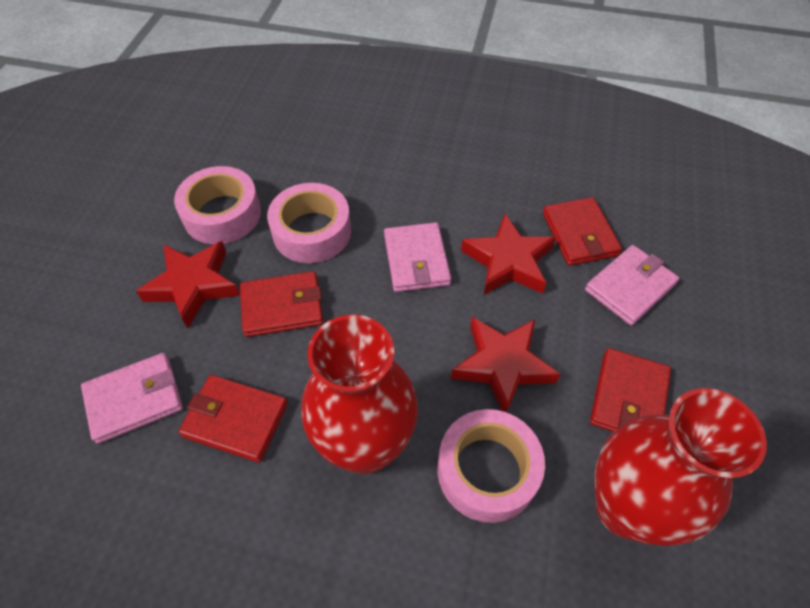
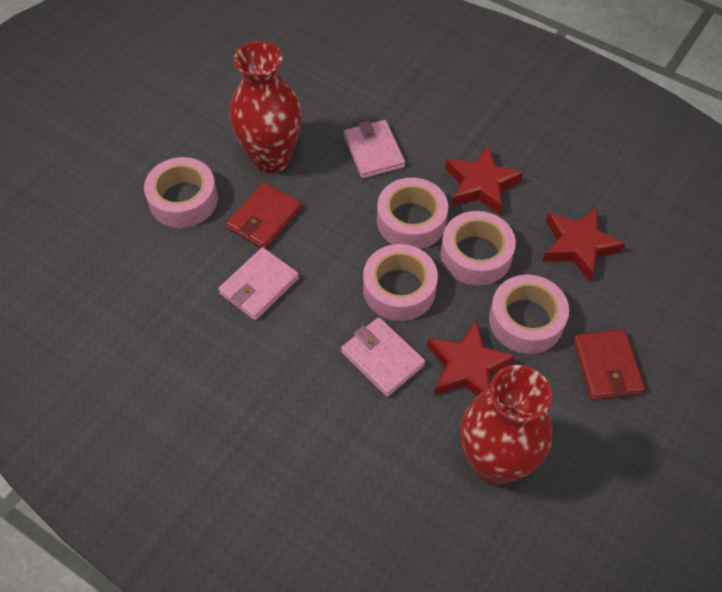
pink tape: 3 -> 5
red wallet: 4 -> 2

